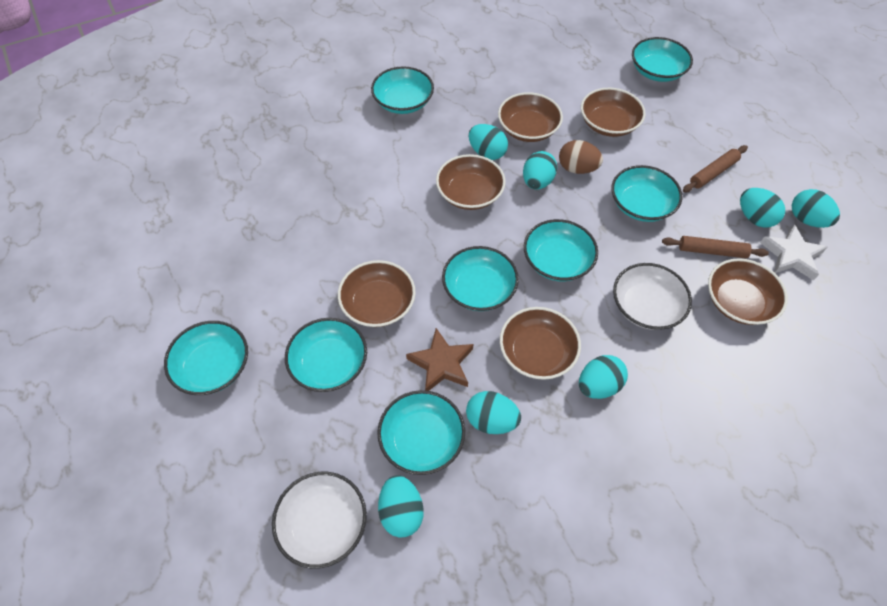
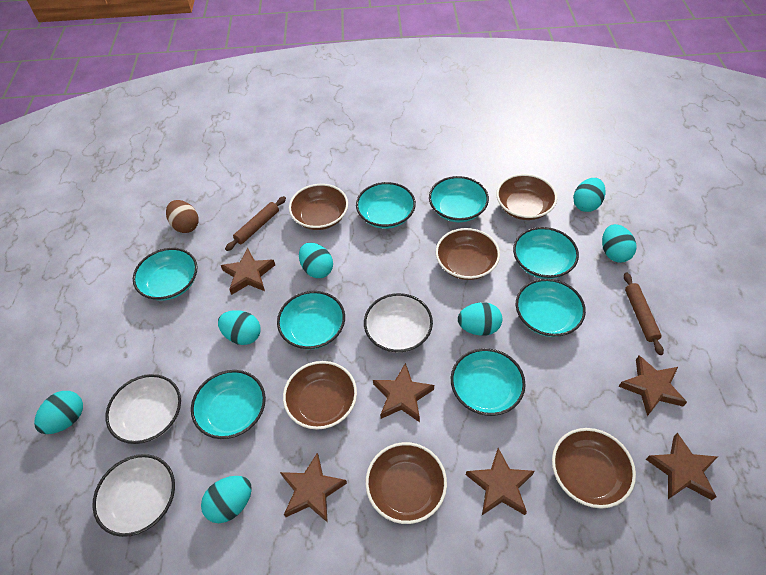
brown star: 1 -> 6
white bowl: 2 -> 3
white star: 1 -> 0

